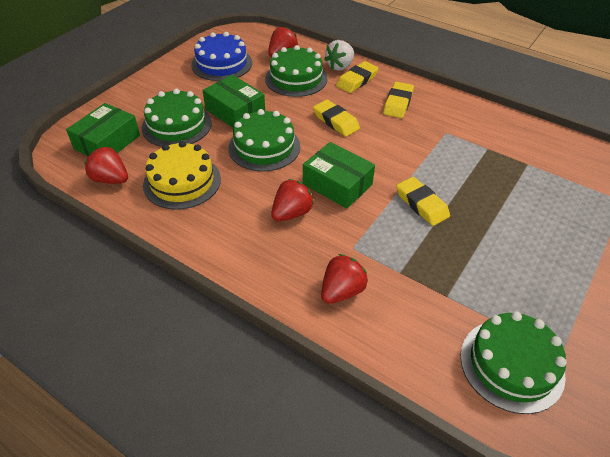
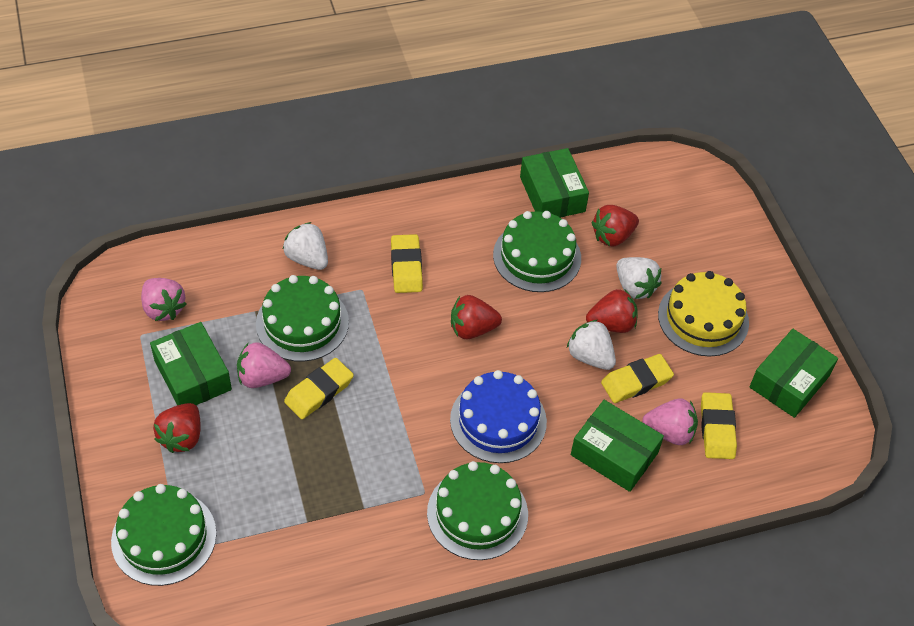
green box: 3 -> 4
pink strawberry: 0 -> 3
white strawberry: 1 -> 3

